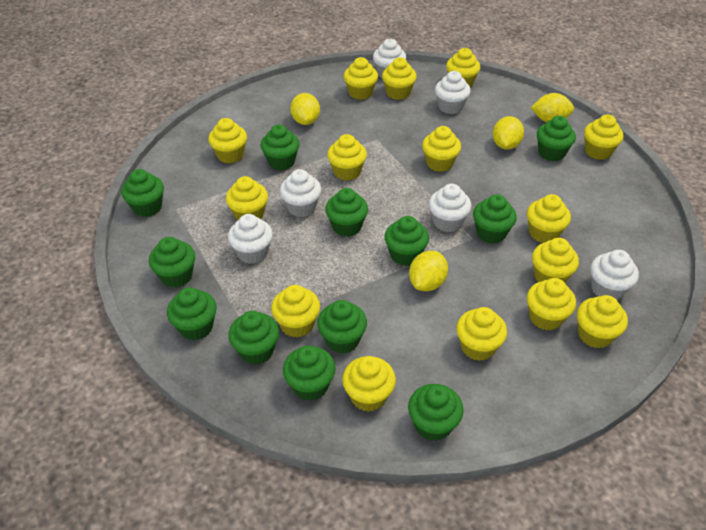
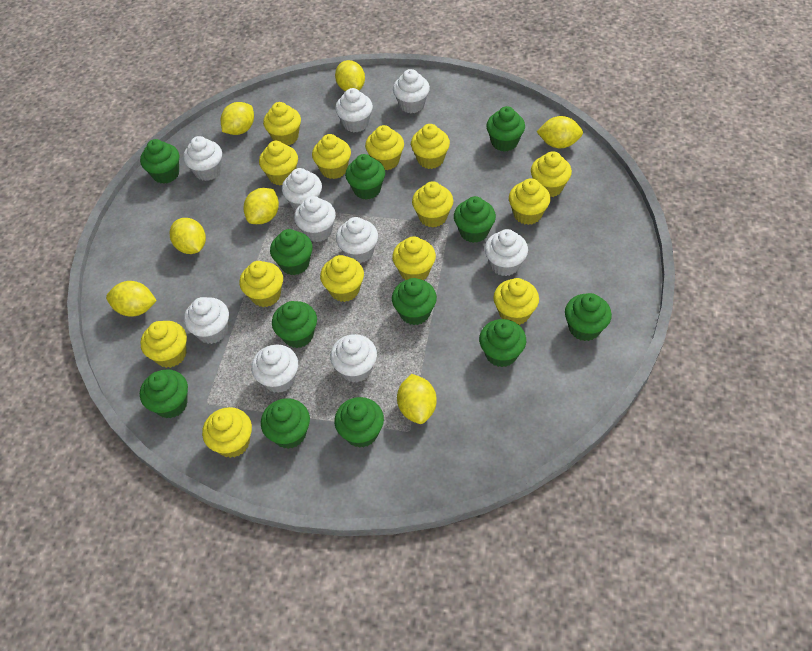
white cupcake: 6 -> 10
yellow cupcake: 15 -> 14
yellow lemon: 4 -> 7

